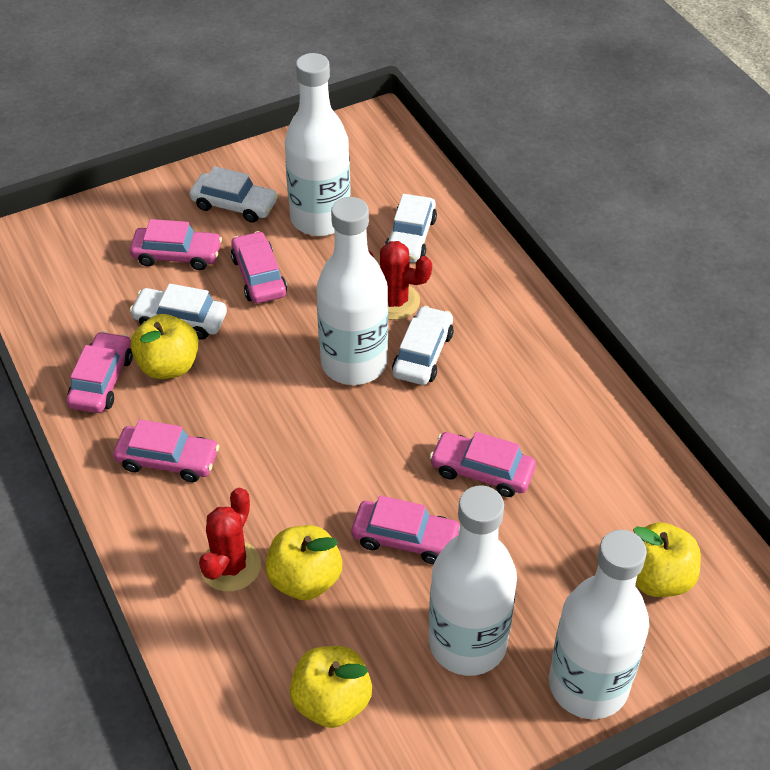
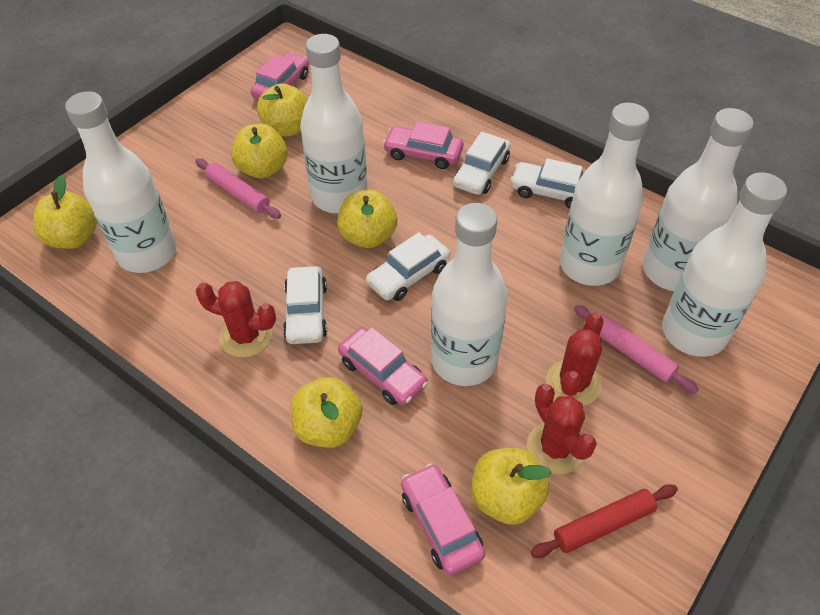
pink car: 6 -> 4
pink rolling pin: 0 -> 2
red cactus: 2 -> 3
red rolling pin: 0 -> 1
white bottle: 4 -> 6
yellow apple: 4 -> 6

